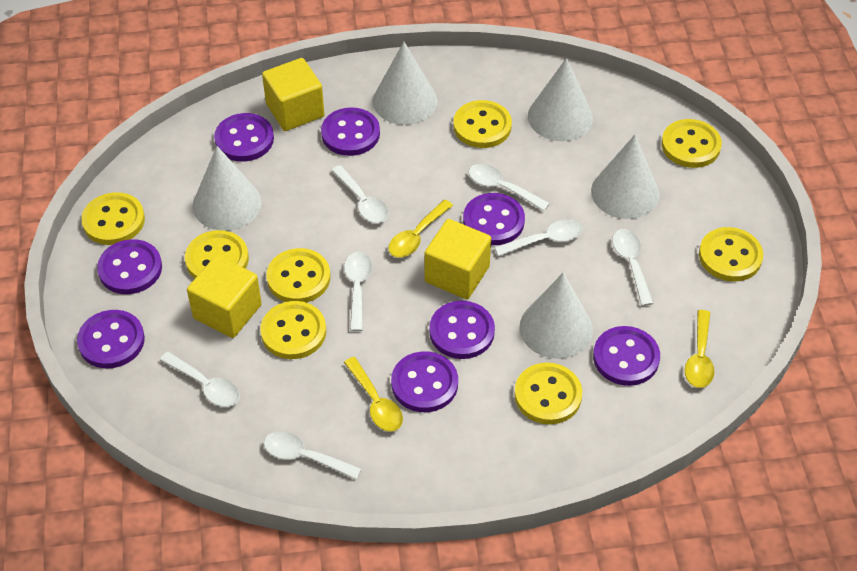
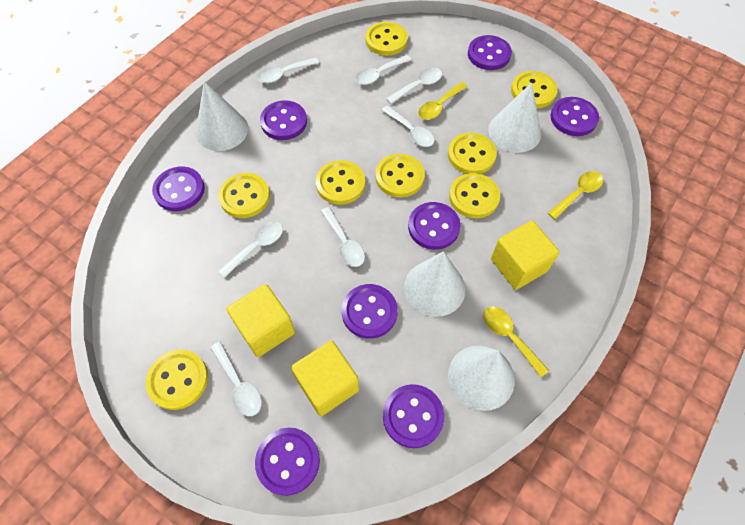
white cone: 5 -> 4

